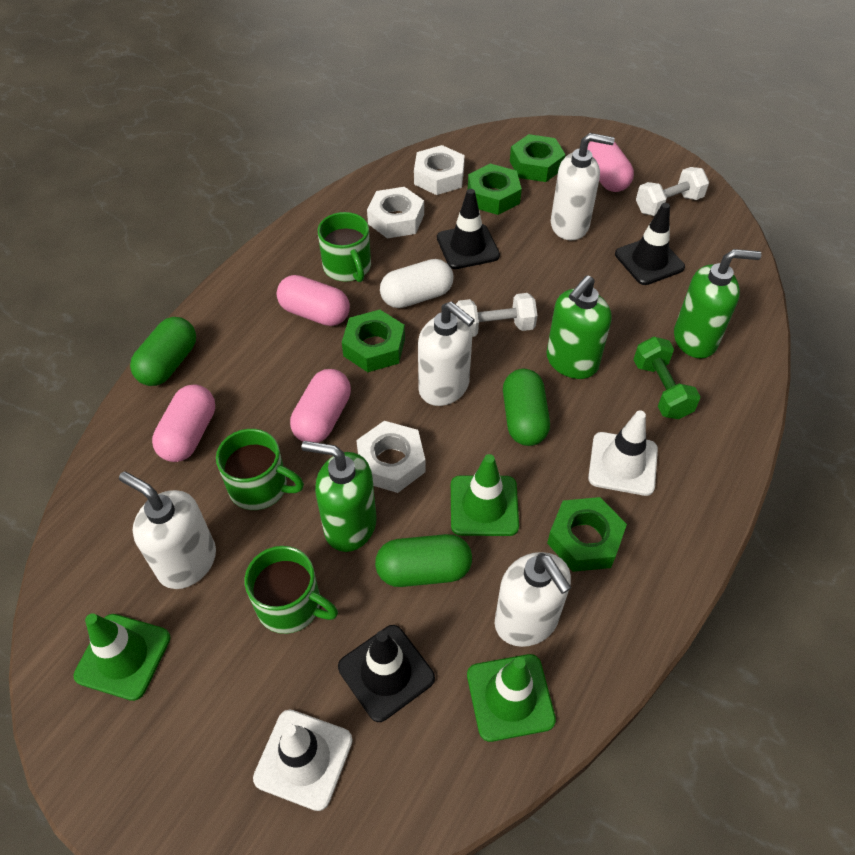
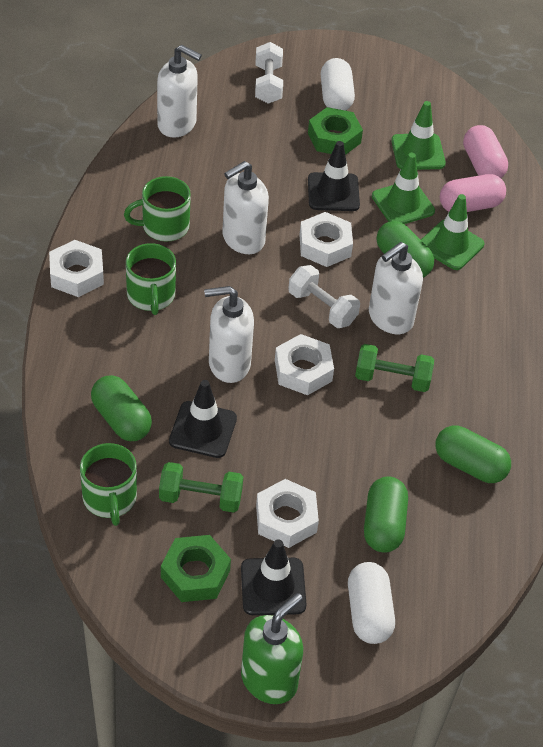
green capsule: 3 -> 4
green dumbbell: 1 -> 2
green nut: 4 -> 2
green soap dispenser: 3 -> 1
pink capsule: 4 -> 2
white capsule: 1 -> 2
white nut: 3 -> 4
white traffic cone: 2 -> 0

